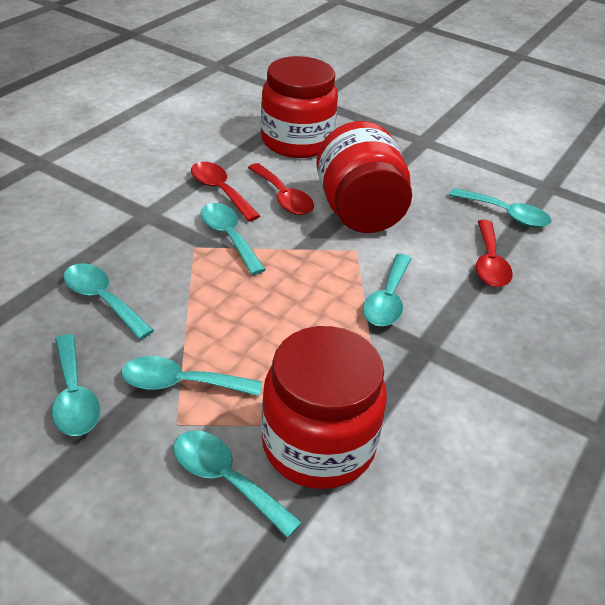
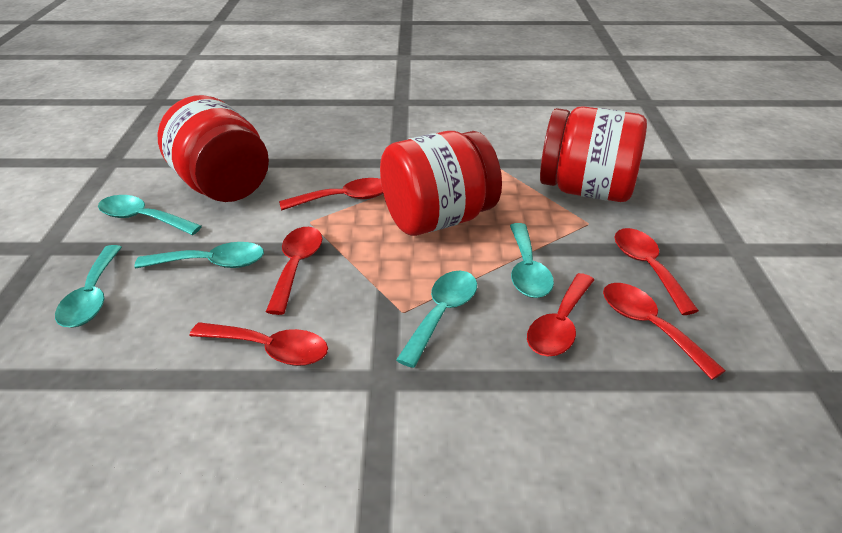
red spoon: 3 -> 6
turquoise spoon: 7 -> 5

